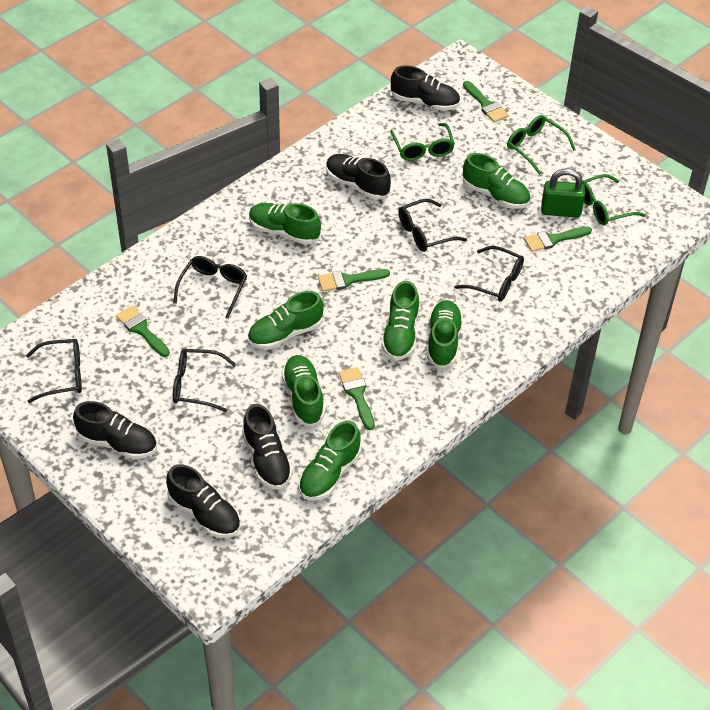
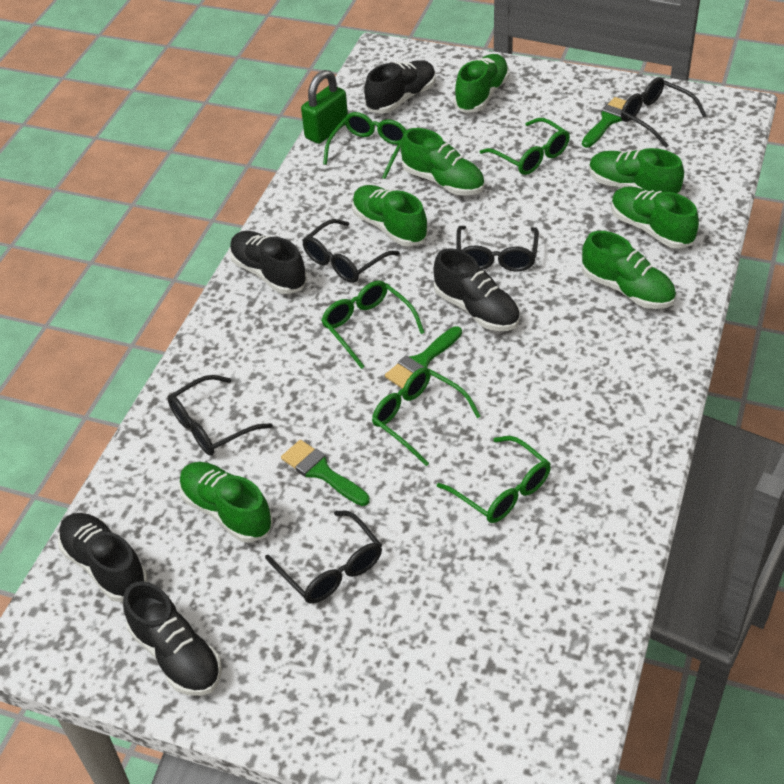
green brush: 5 -> 3
green glasses: 3 -> 5

